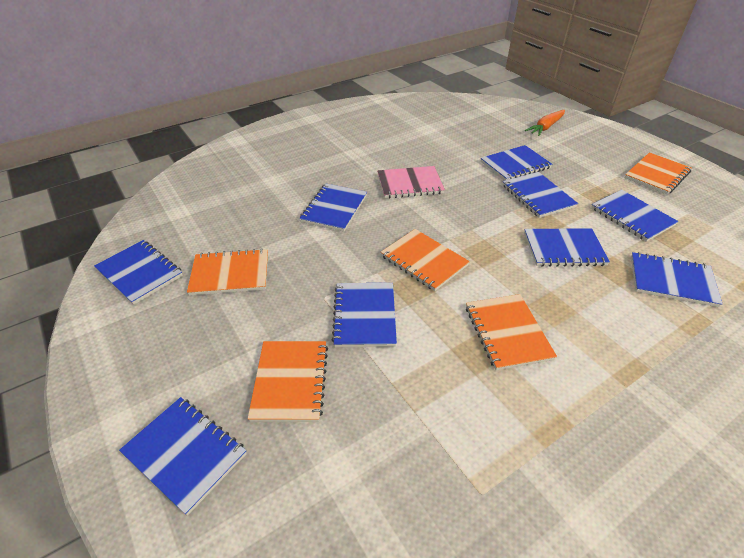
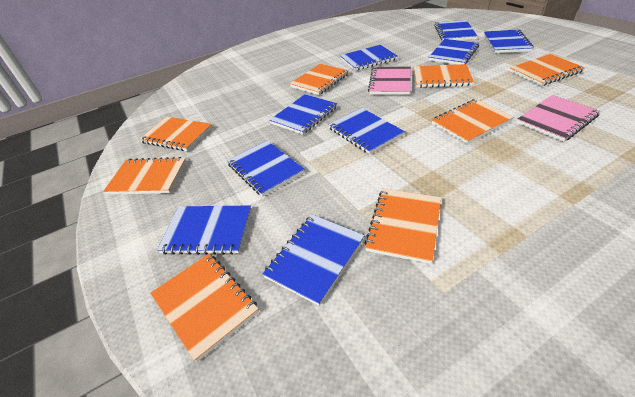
orange carrot: 1 -> 0
orange notebook: 5 -> 8
pink notebook: 1 -> 2

